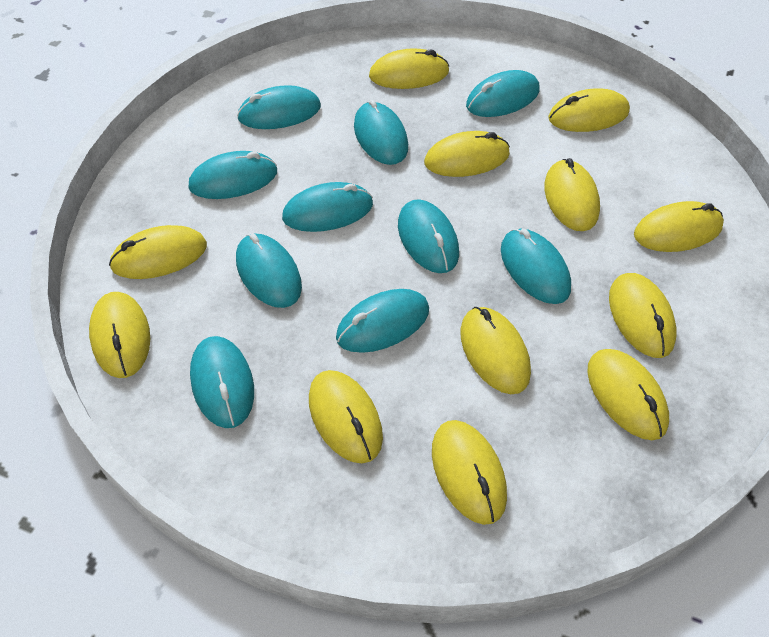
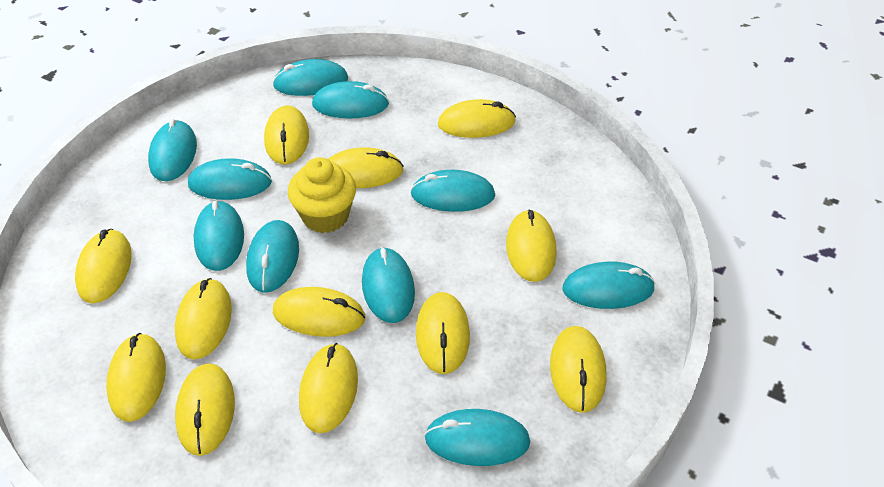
yellow cupcake: 0 -> 1

